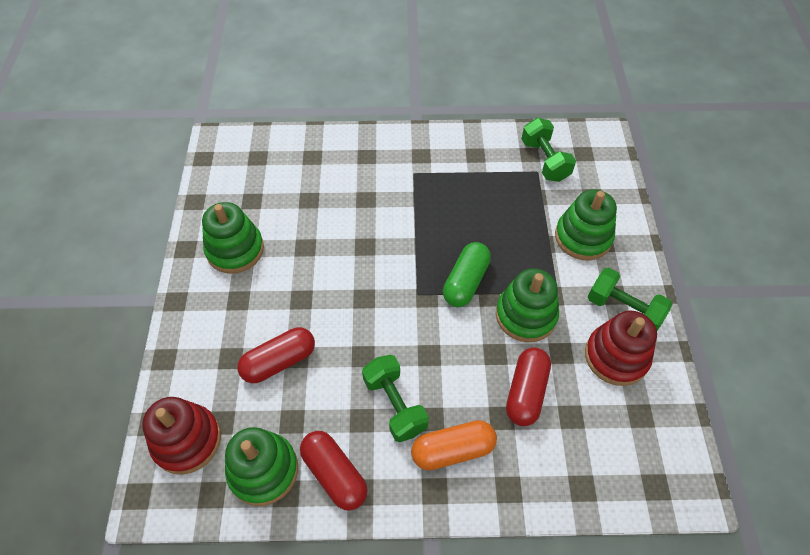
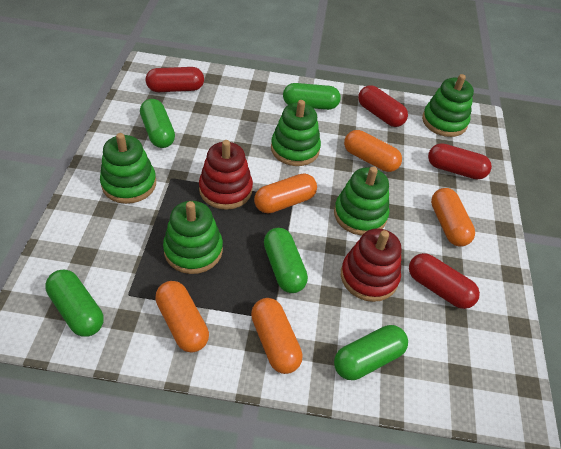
green capsule: 1 -> 5
green dumbbell: 3 -> 0
green stacking toy: 4 -> 5
orange capsule: 1 -> 5
red capsule: 3 -> 4

